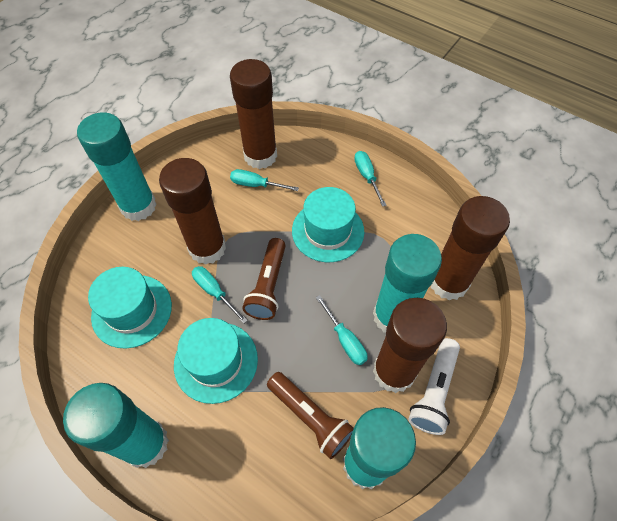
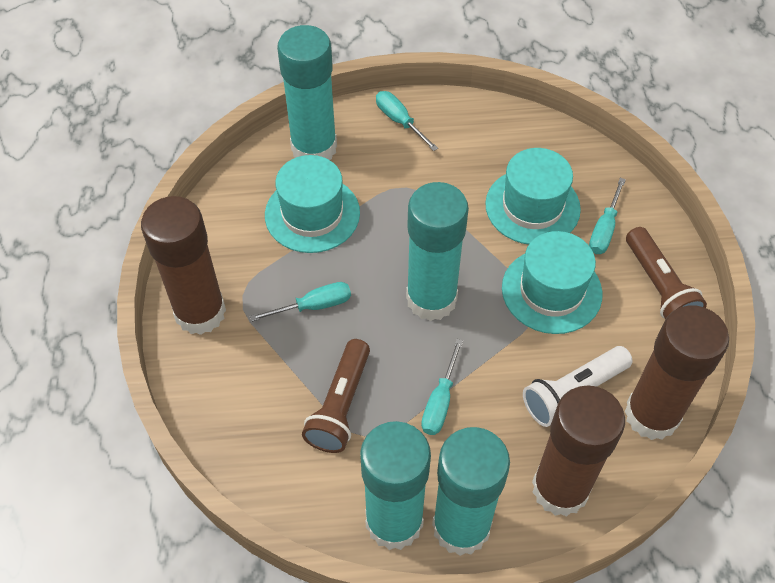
brown glue stick: 4 -> 3

